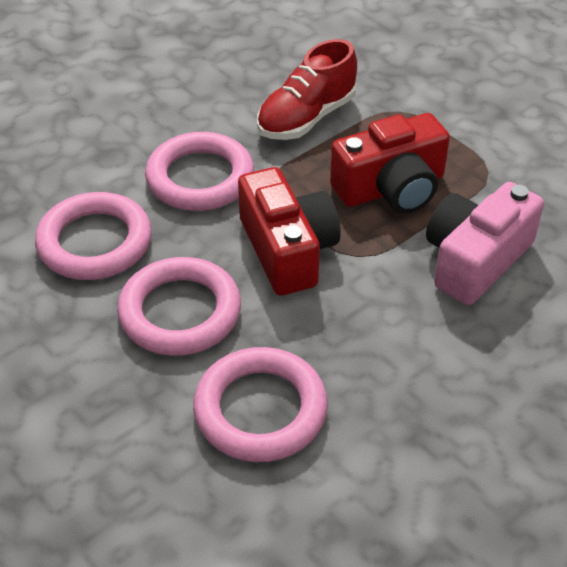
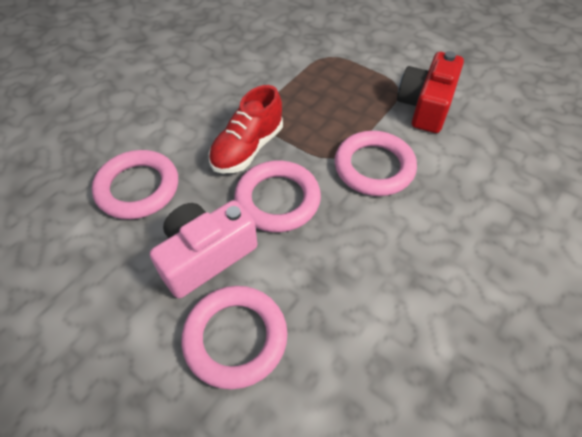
red camera: 2 -> 1

